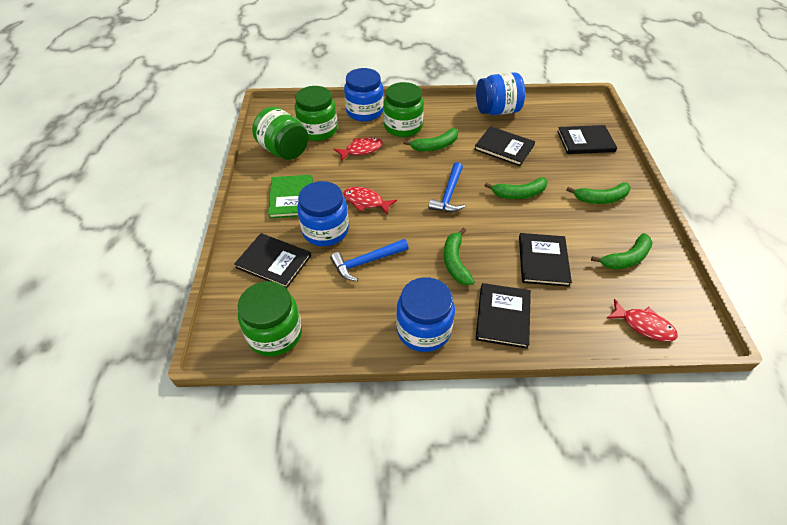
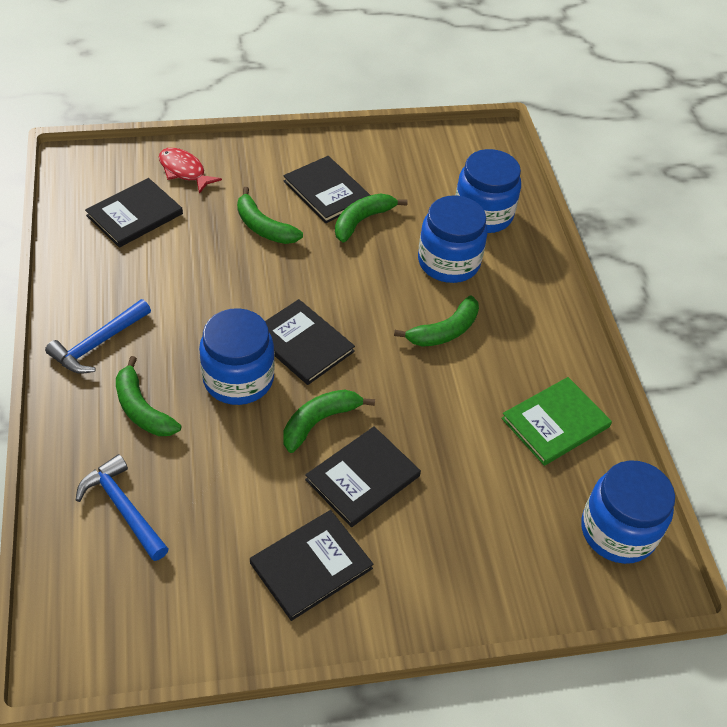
green jar: 4 -> 0
red fish: 3 -> 1

